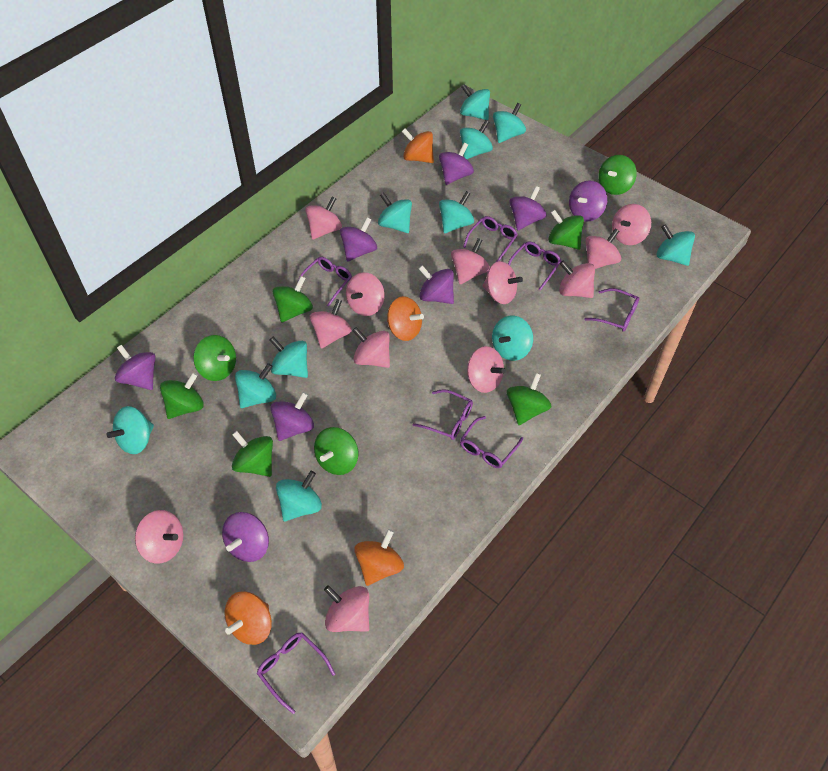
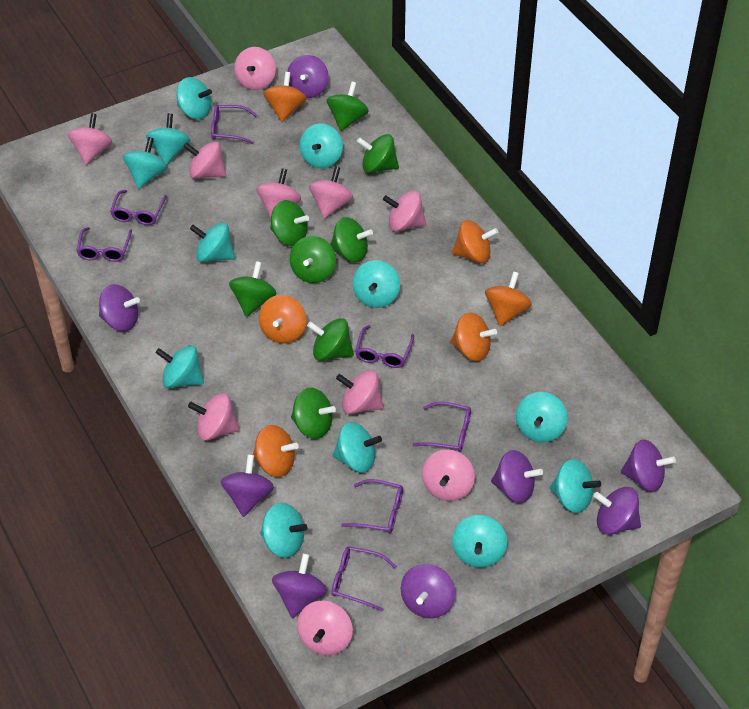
orange spinning top: 4 -> 6
pink spinning top: 12 -> 10
turquoise spinning top: 11 -> 12

